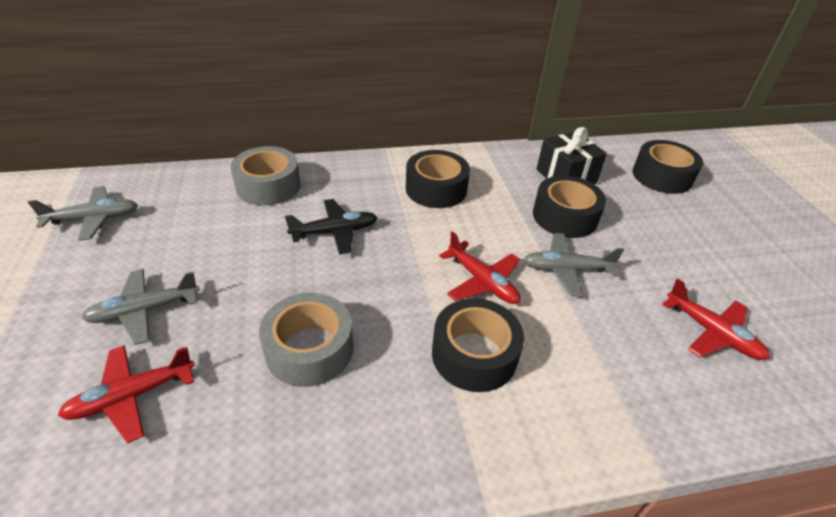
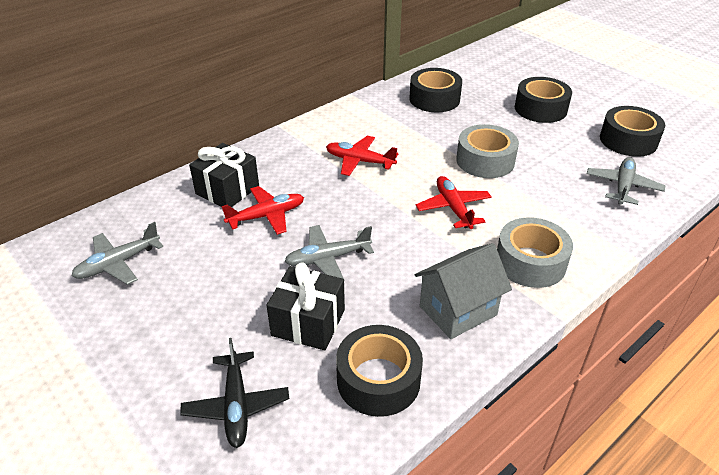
black gift: 1 -> 2
grey house: 0 -> 1

